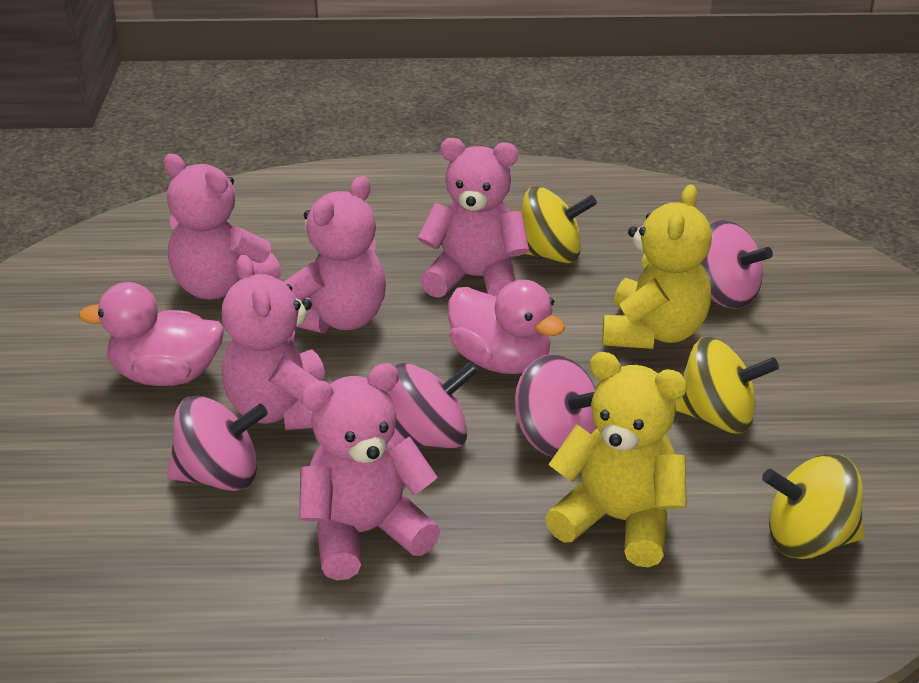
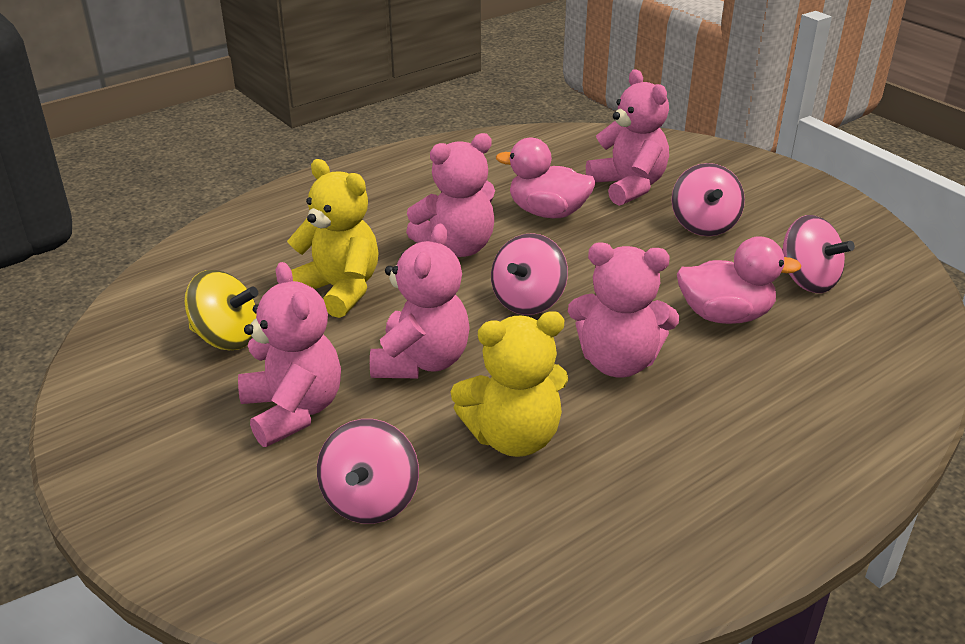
yellow spinning top: 3 -> 1

